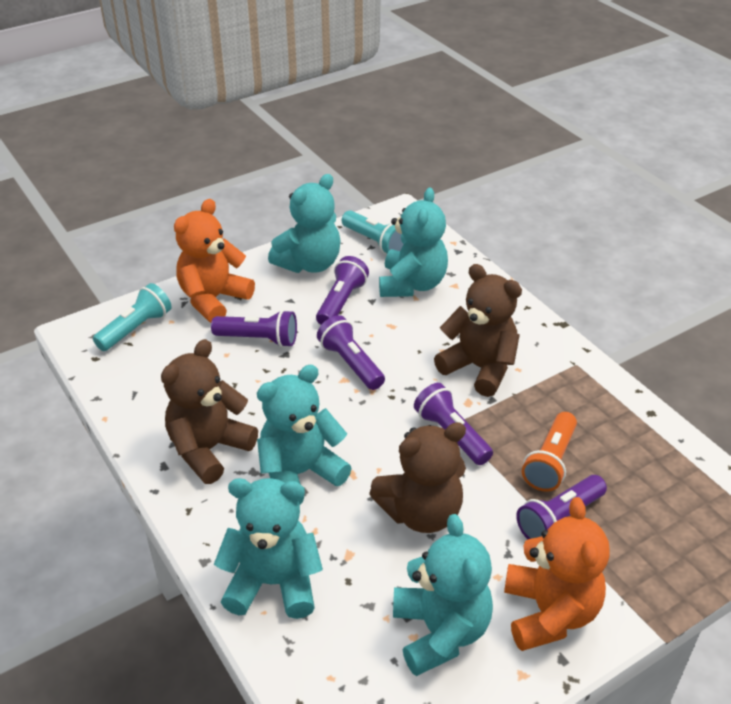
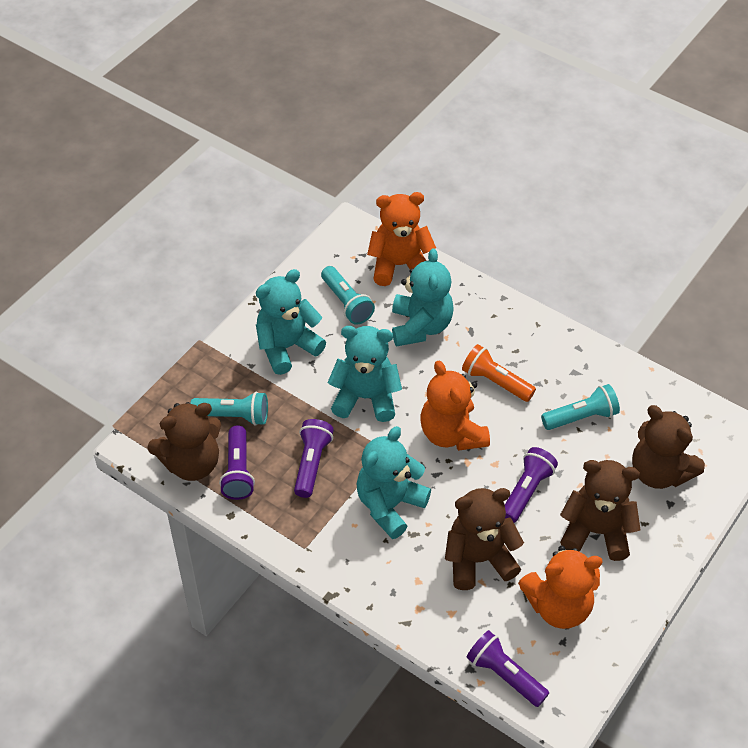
brown teddy bear: 3 -> 4
orange teddy bear: 2 -> 3
purple flashlight: 5 -> 4
turquoise flashlight: 2 -> 3
turquoise teddy bear: 5 -> 4

